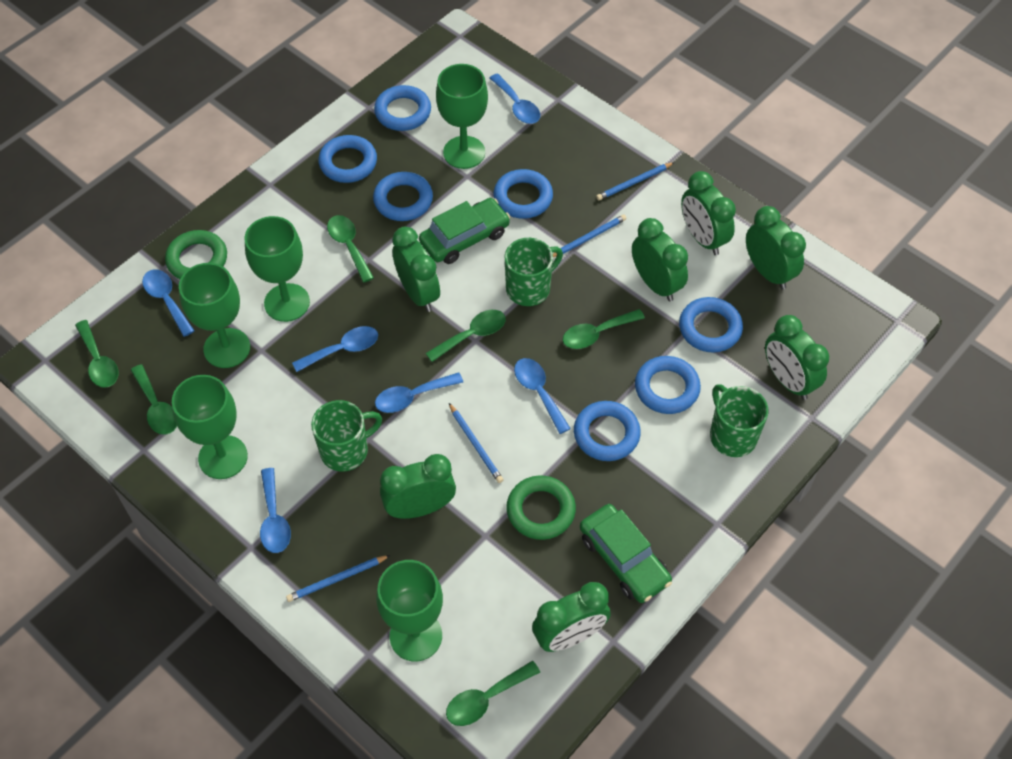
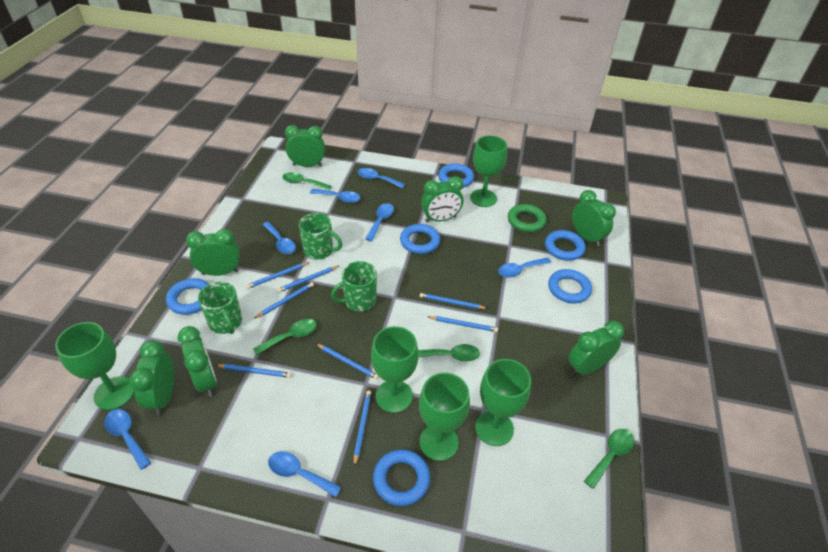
blue pencil: 4 -> 8
blue ring: 7 -> 6
blue spoon: 6 -> 7
green car: 2 -> 0
green ring: 2 -> 1
green spoon: 6 -> 4

